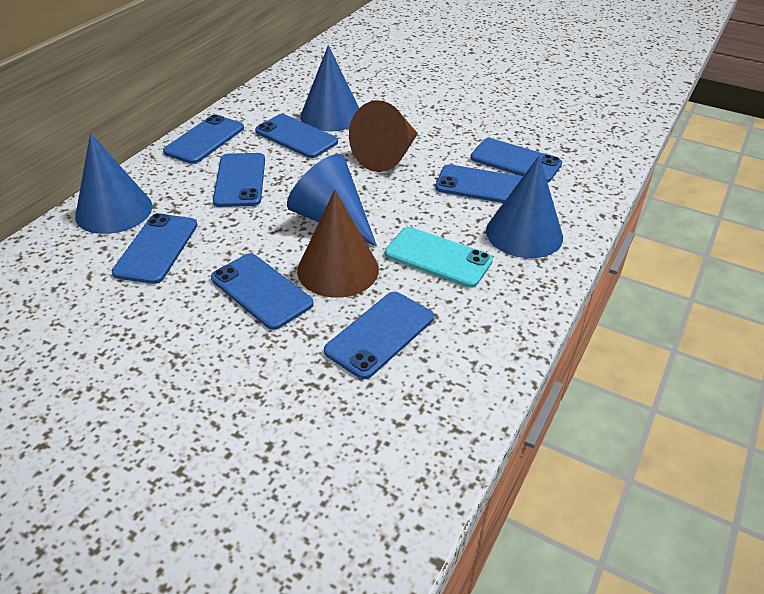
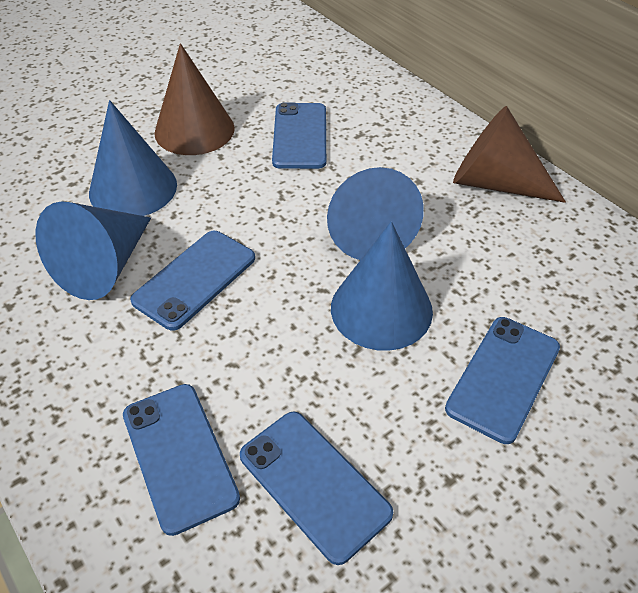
blue phone: 8 -> 5
turquoise phone: 1 -> 0

